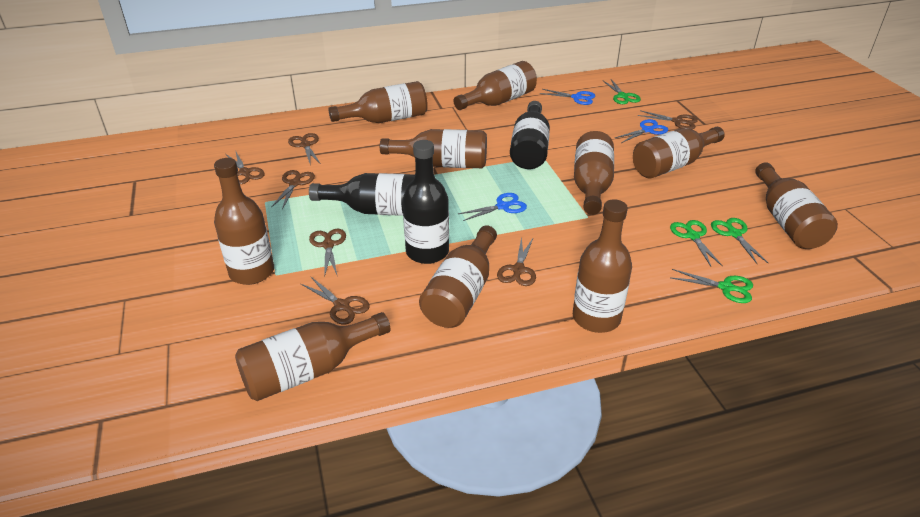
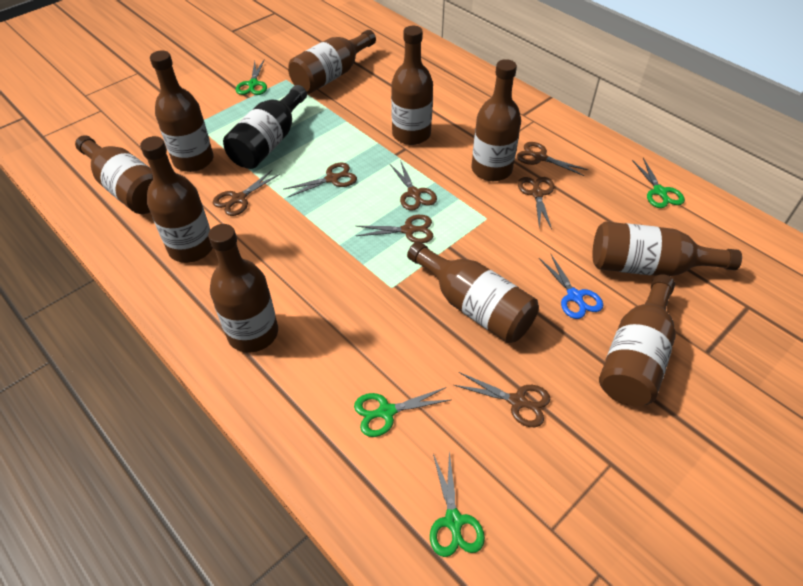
black bottle: 3 -> 1
blue scissors: 3 -> 1

